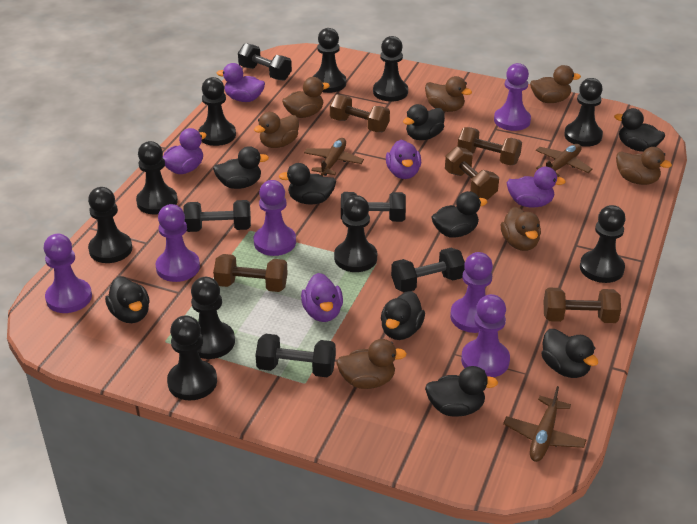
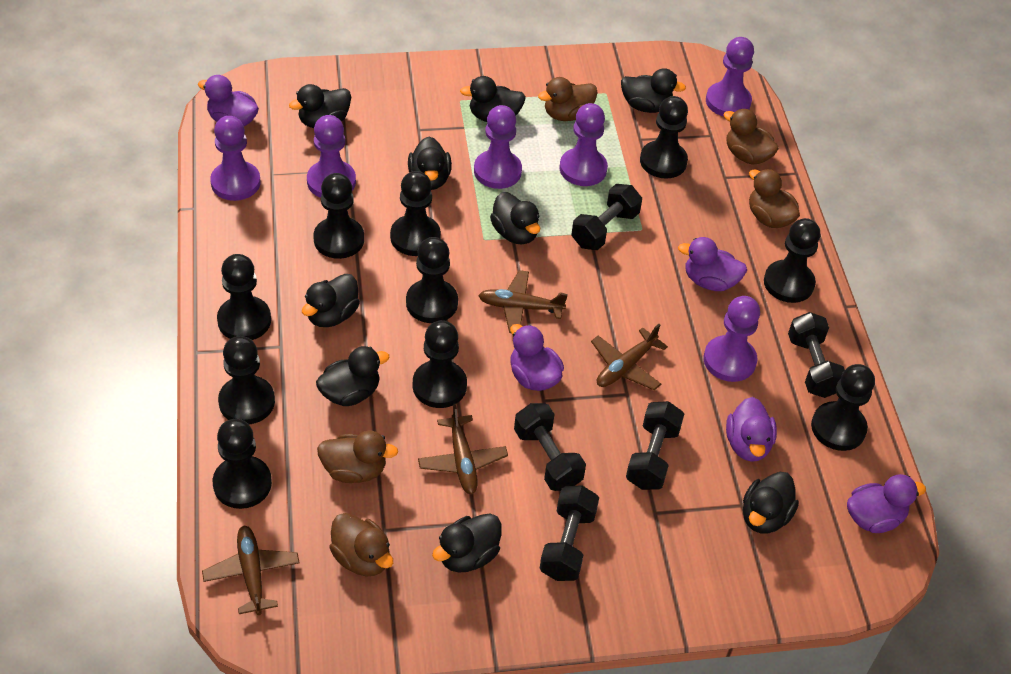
brown duck: 7 -> 5
brown dumbbell: 5 -> 0
brown plane: 3 -> 4

